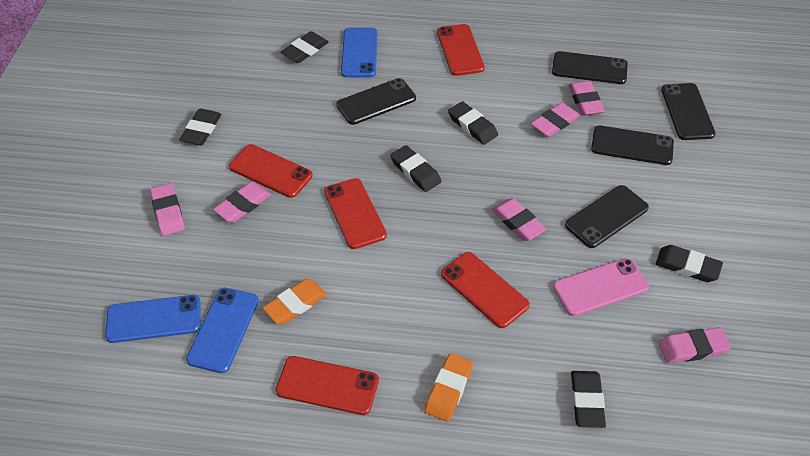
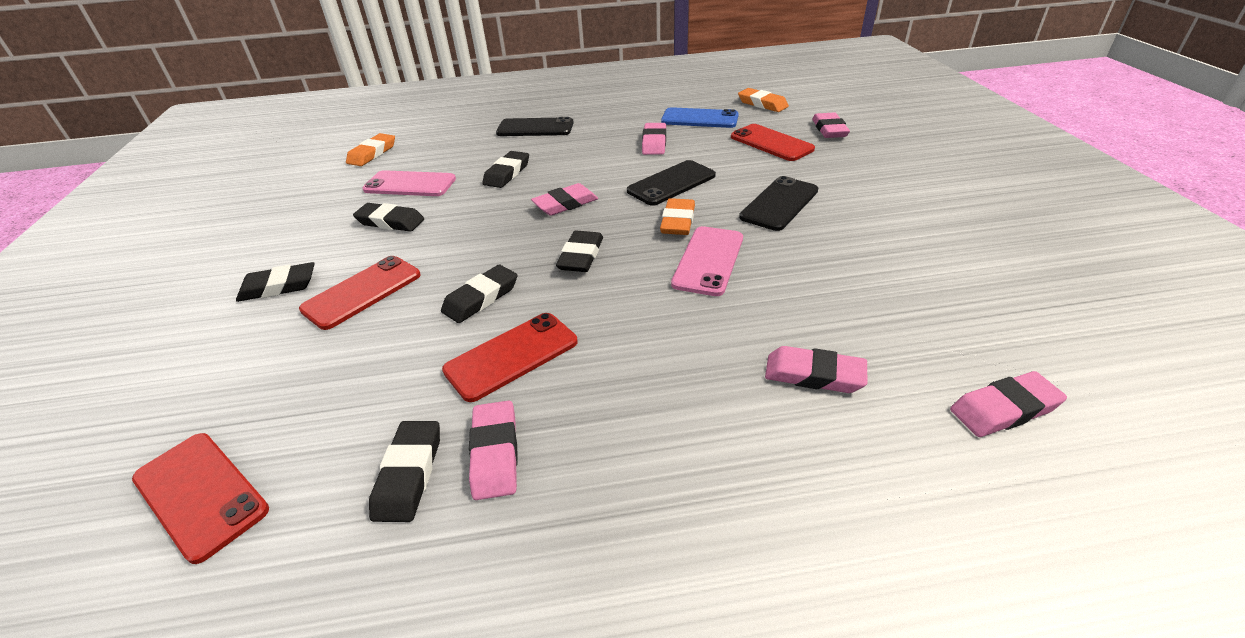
black phone: 5 -> 3
blue phone: 3 -> 1
orange eraser: 2 -> 3
pink phone: 1 -> 2
red phone: 5 -> 4

